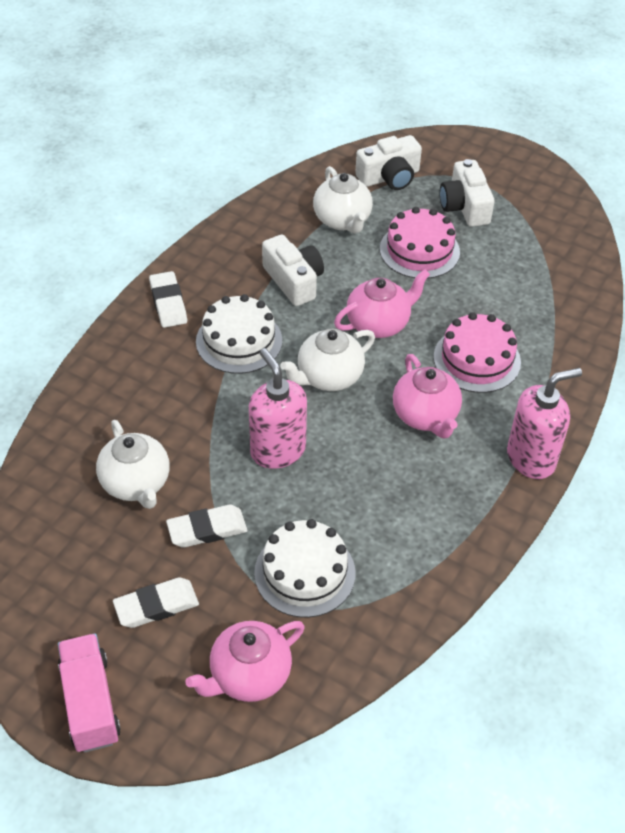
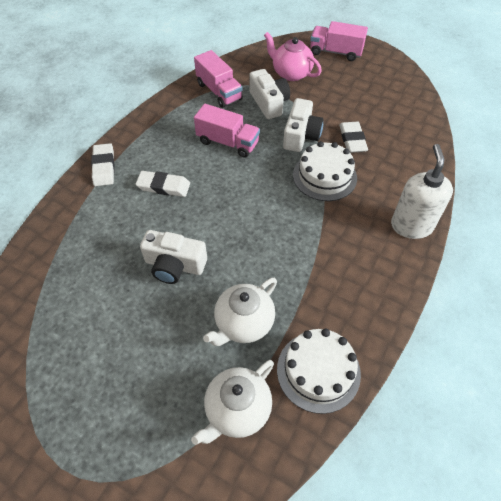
pink cake: 2 -> 0
pink soap dispenser: 2 -> 0
pink teapot: 3 -> 1
pink truck: 1 -> 3
white soap dispenser: 0 -> 1
white teapot: 3 -> 2

